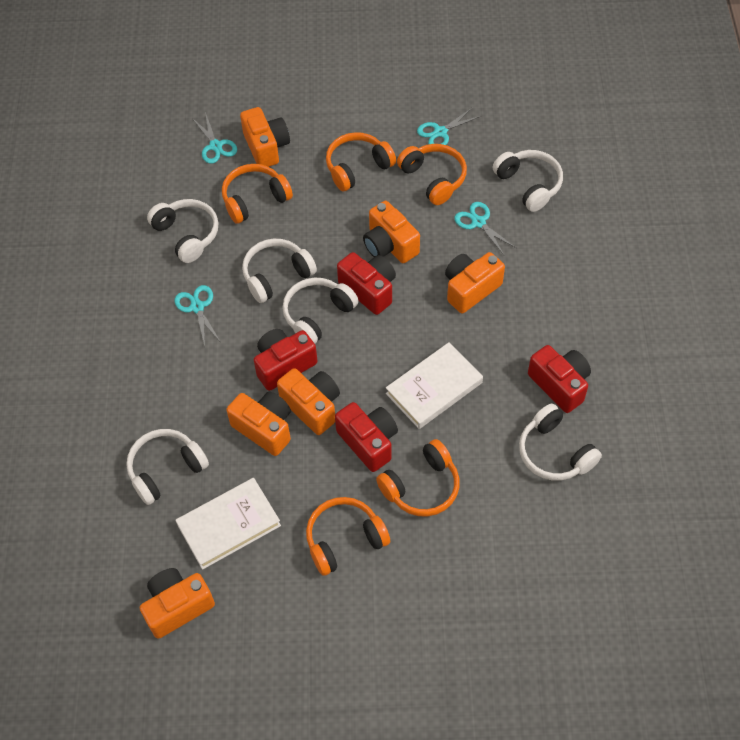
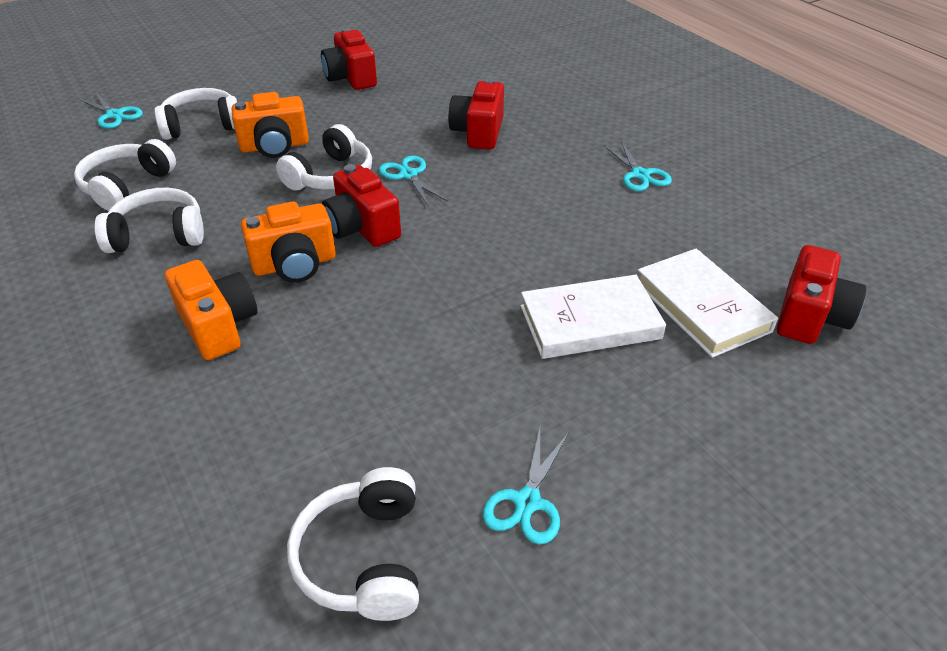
orange camera: 6 -> 3
orange headphones: 5 -> 0
white headphones: 6 -> 5

